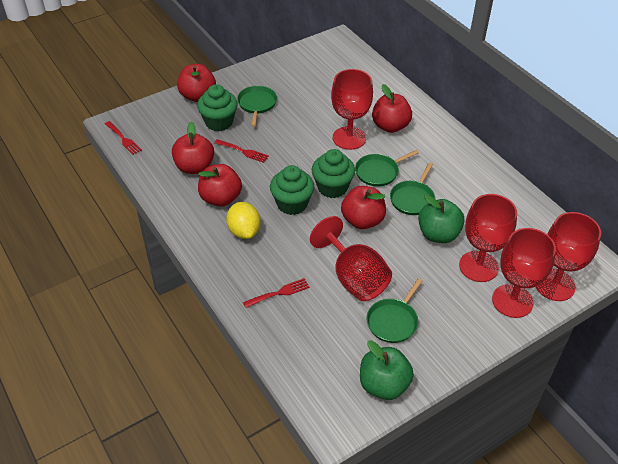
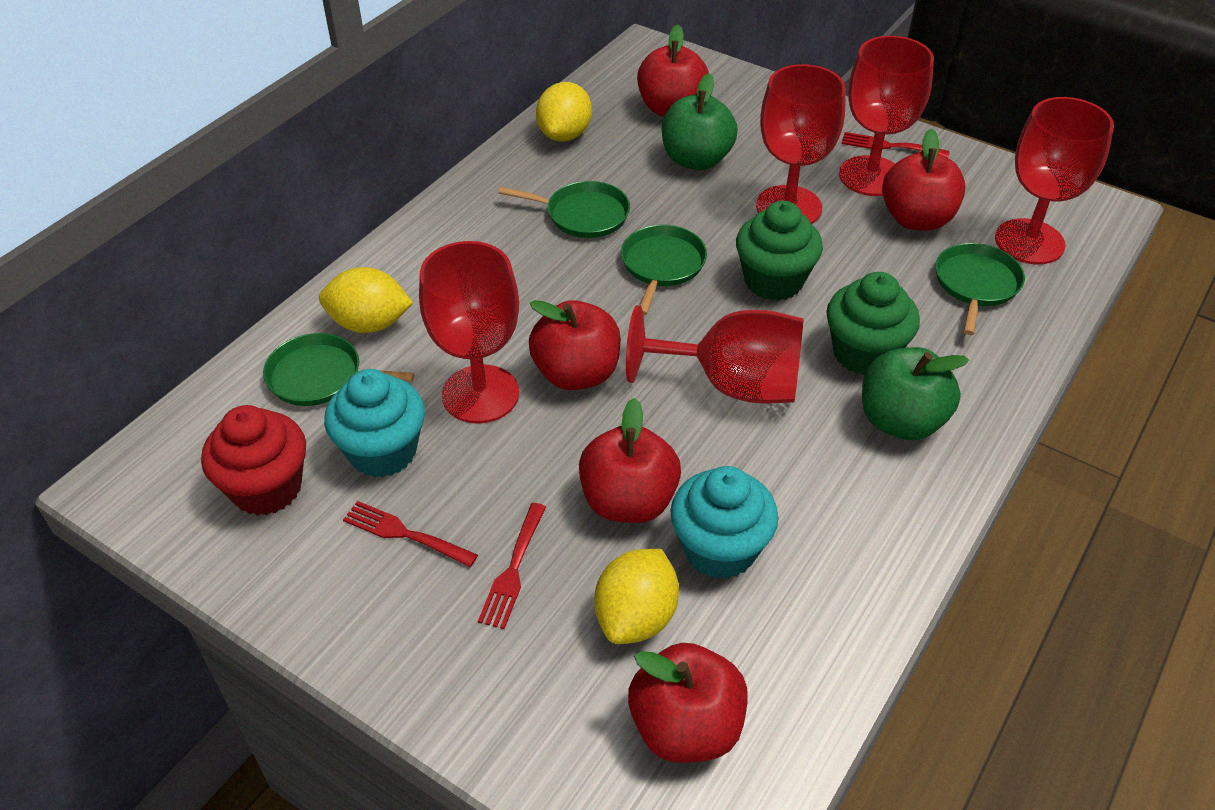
green cupcake: 3 -> 2
red cupcake: 0 -> 1
turquoise cupcake: 0 -> 2
yellow lemon: 1 -> 3

